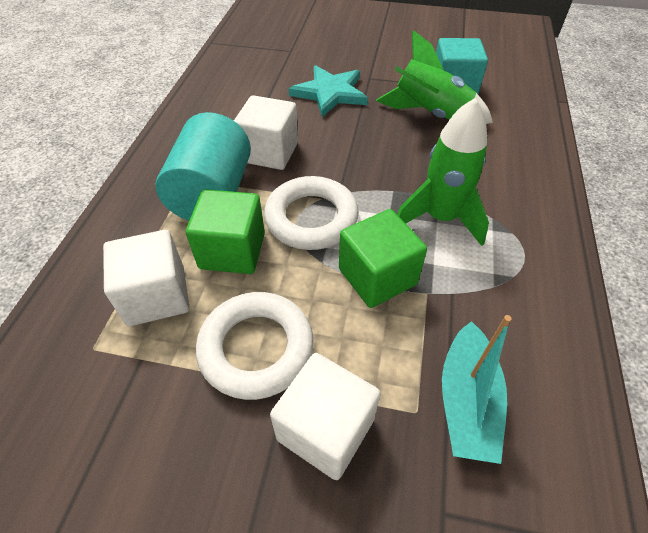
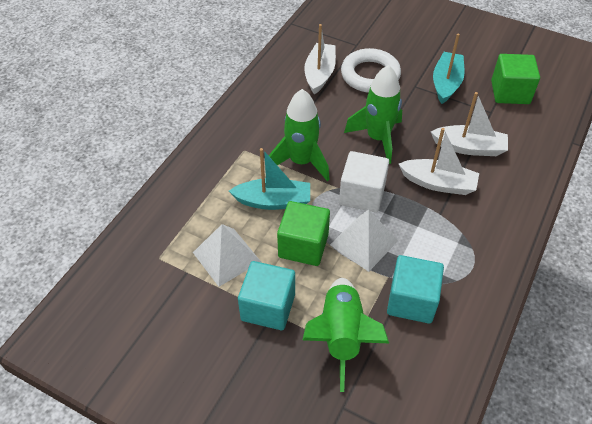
green rocket: 2 -> 3
turquoise boat: 1 -> 2
turquoise cube: 1 -> 2
turquoise cylinder: 1 -> 0
turquoise star: 1 -> 0
white boat: 0 -> 3
white cube: 3 -> 1
white pyramid: 0 -> 2
white ring: 2 -> 1

